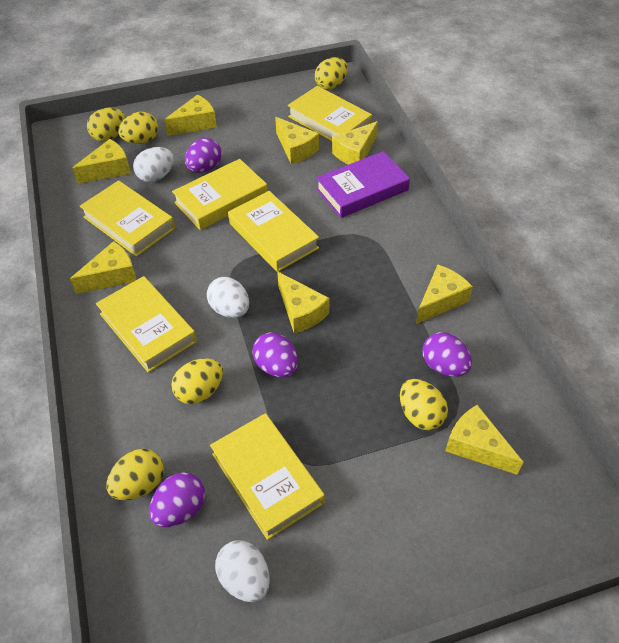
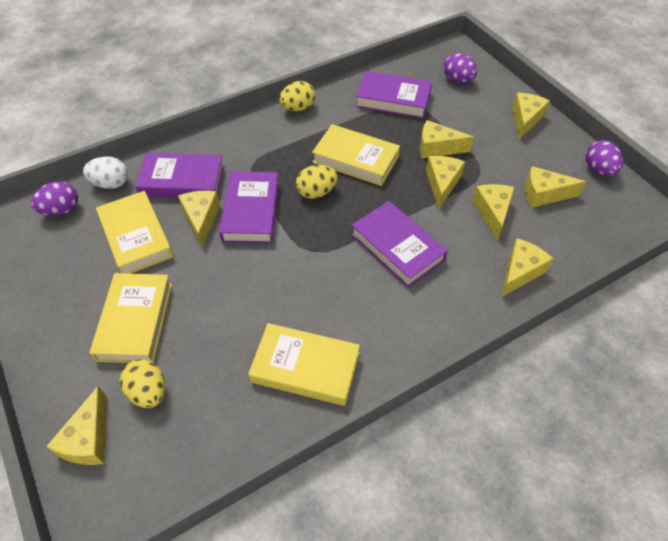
purple book: 1 -> 4
purple egg: 4 -> 3
white egg: 3 -> 1
yellow book: 6 -> 4
yellow egg: 6 -> 3

